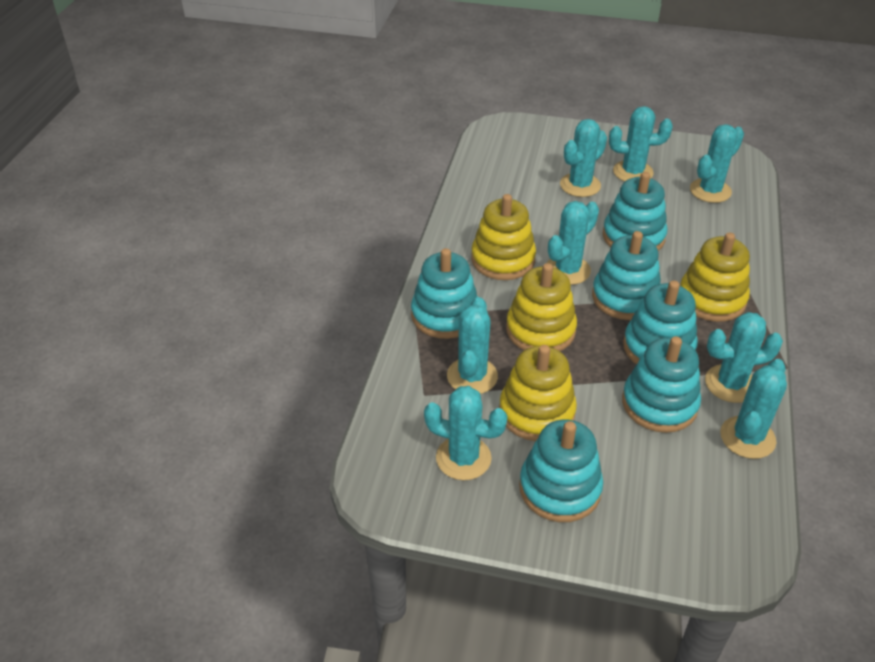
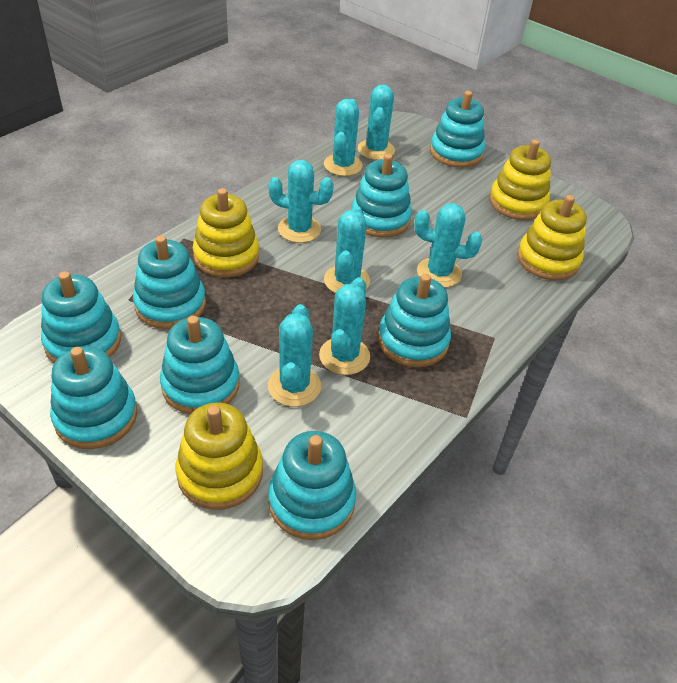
turquoise cactus: 8 -> 7
turquoise stacking toy: 6 -> 8

